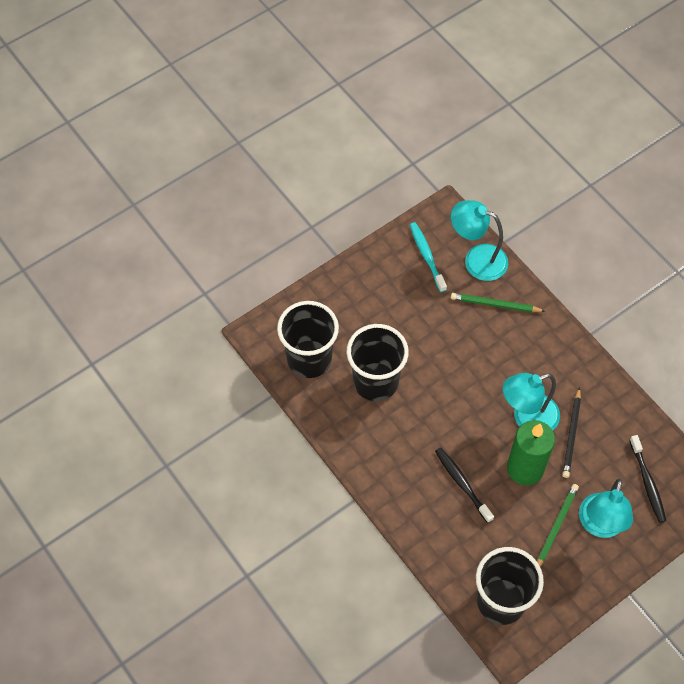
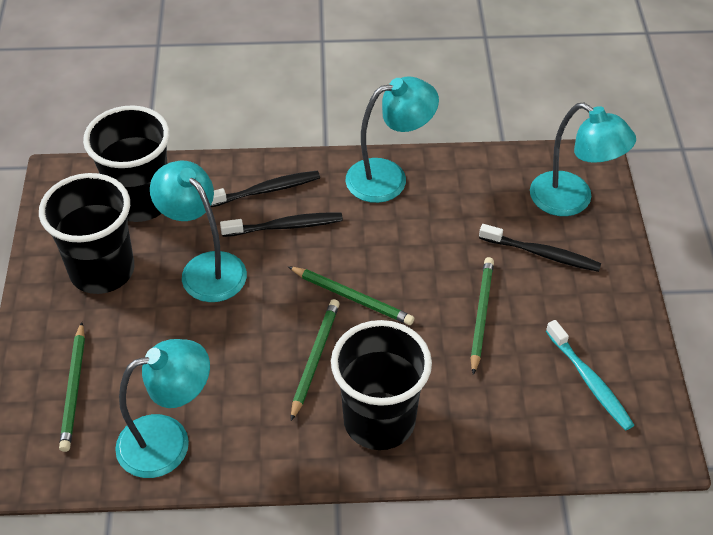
black pencil: 1 -> 0
black toothbrush: 2 -> 3
green candle: 1 -> 0
green pencil: 2 -> 4
turquoise lamp: 3 -> 4

